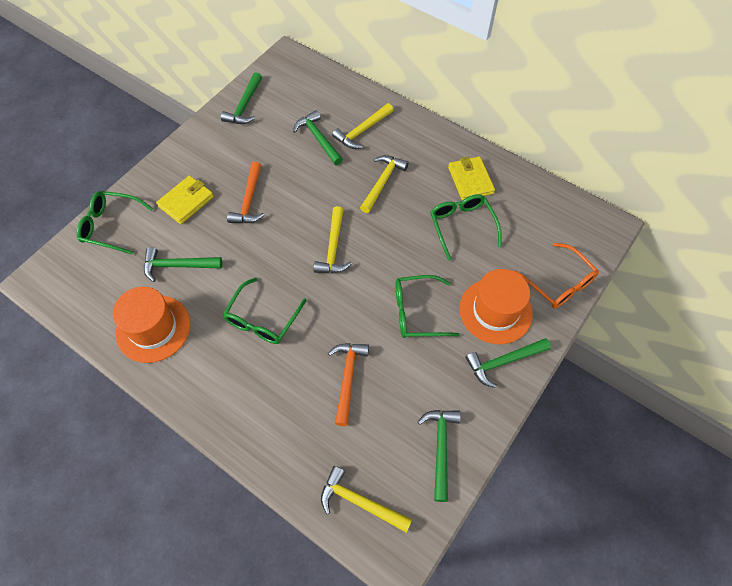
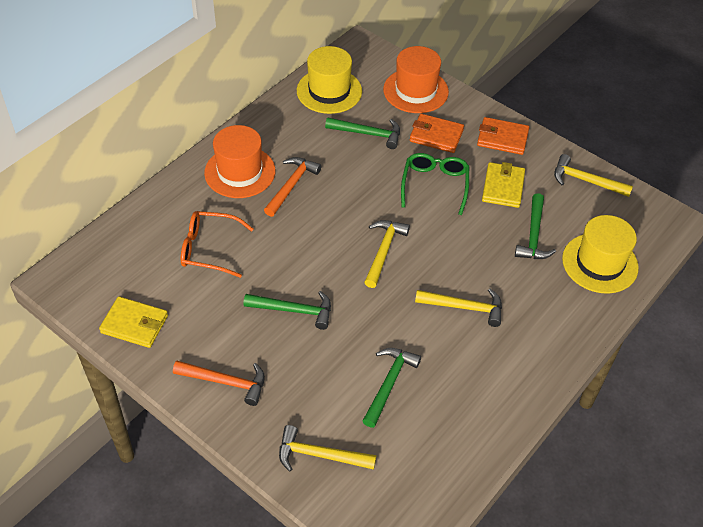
green glasses: 4 -> 1
green hammer: 5 -> 4
orange wallet: 0 -> 2
yellow hat: 0 -> 2

